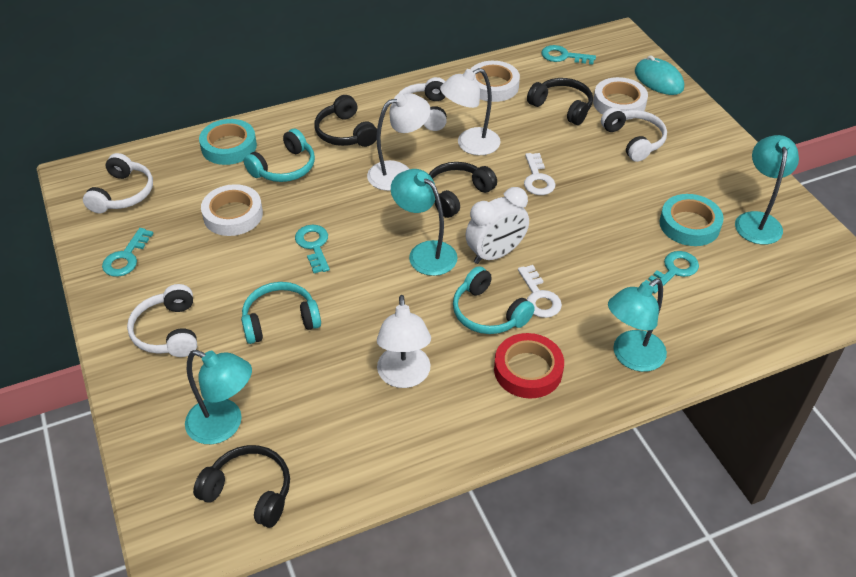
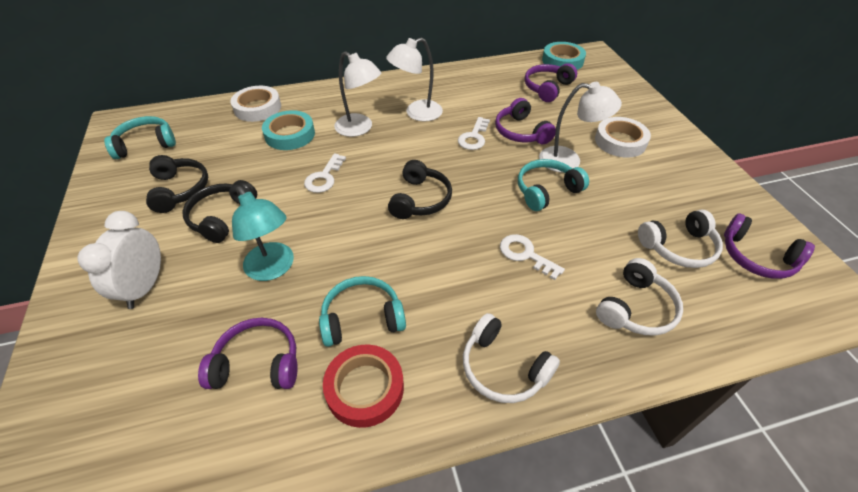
black headphones: 4 -> 3
purple headphones: 0 -> 4
turquoise key: 4 -> 0
turquoise lamp: 4 -> 1
turquoise mouse: 1 -> 0
white headphones: 4 -> 3
white key: 2 -> 3
white tape: 3 -> 2

